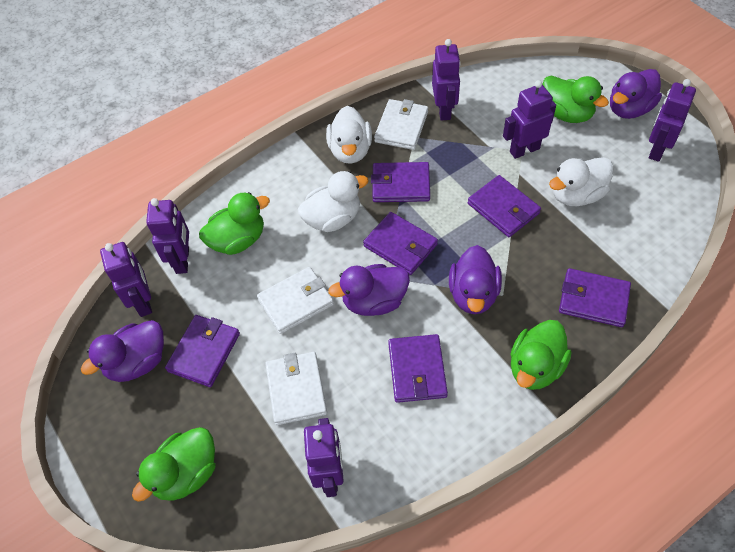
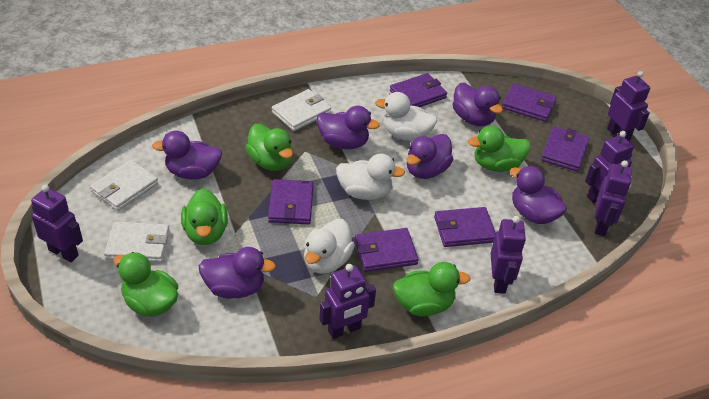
green duck: 4 -> 5
purple duck: 4 -> 6

